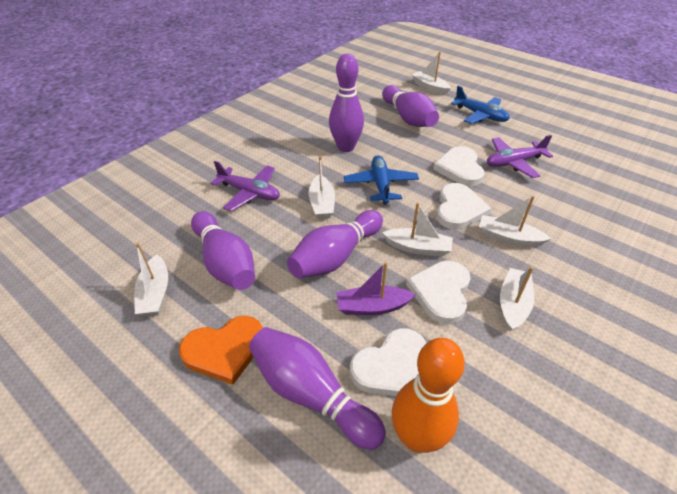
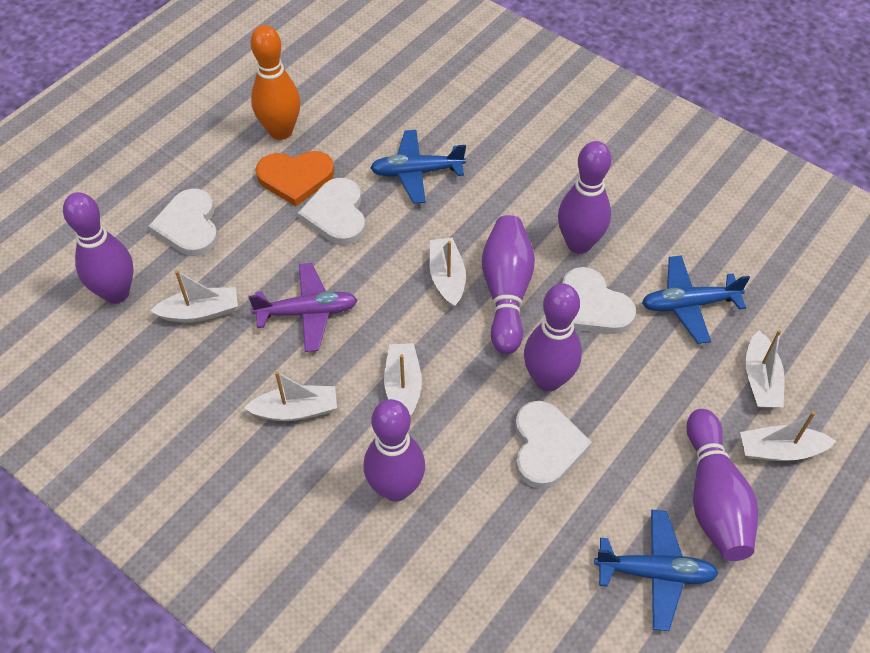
blue plane: 2 -> 3
purple boat: 1 -> 0
purple bowling pin: 5 -> 6
purple plane: 2 -> 1

